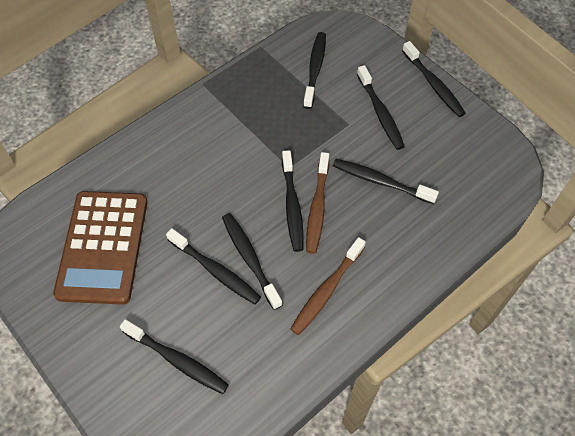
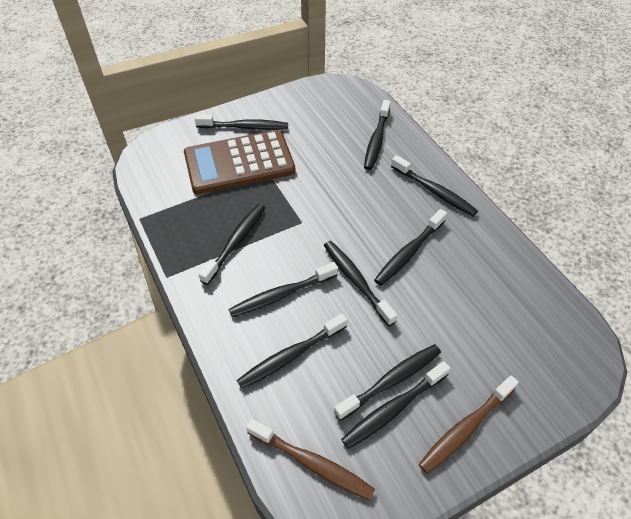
black toothbrush: 8 -> 10

